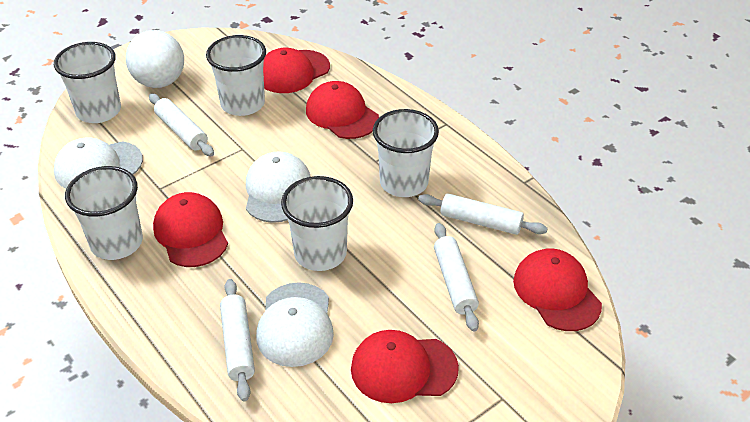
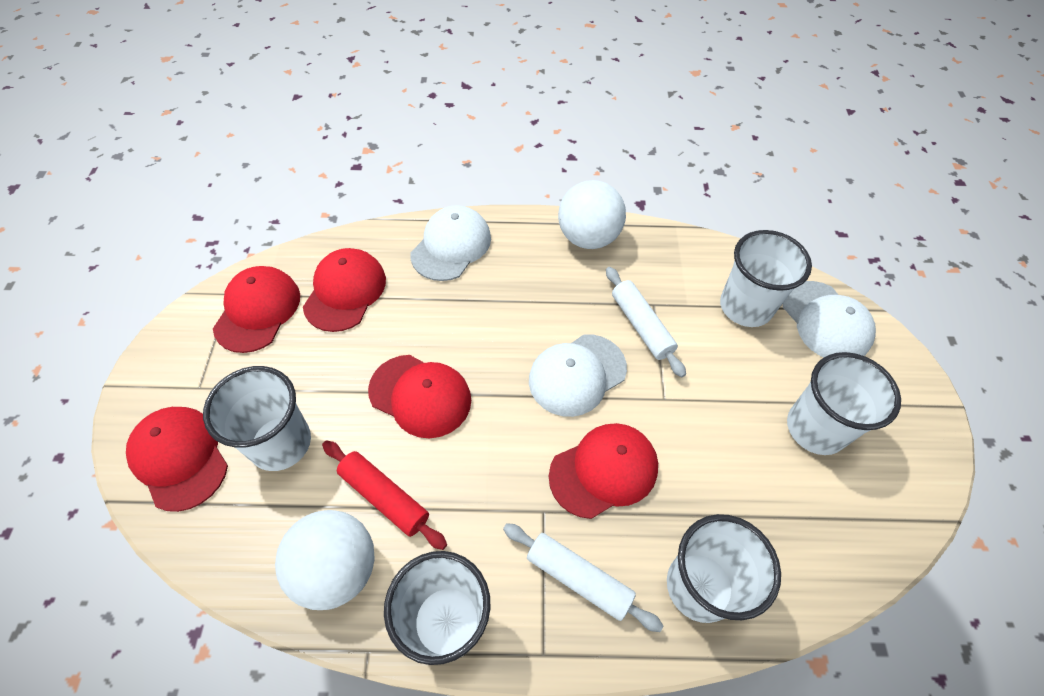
red rolling pin: 0 -> 1
white ball: 1 -> 2
white rolling pin: 4 -> 2

